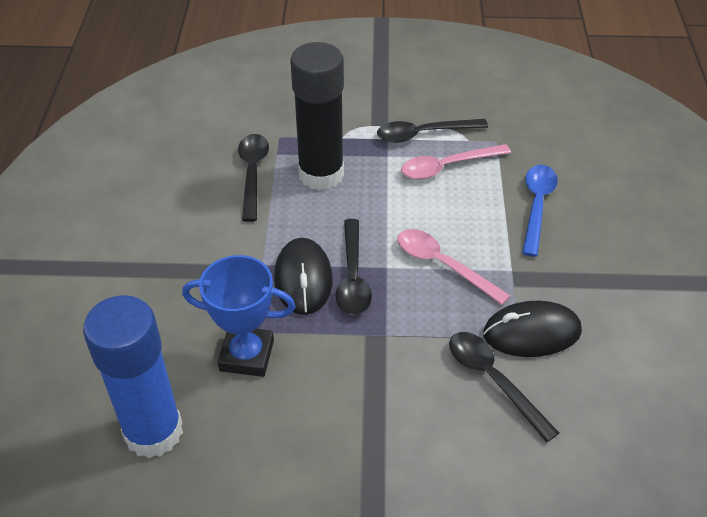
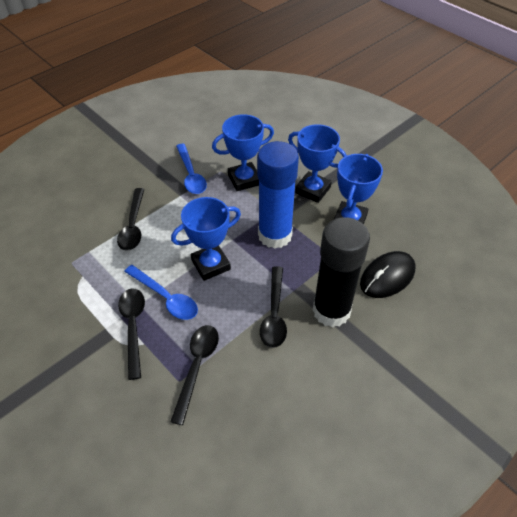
black mouse: 2 -> 1
blue spoon: 1 -> 2
blue trophy: 1 -> 4
pink spoon: 2 -> 0

